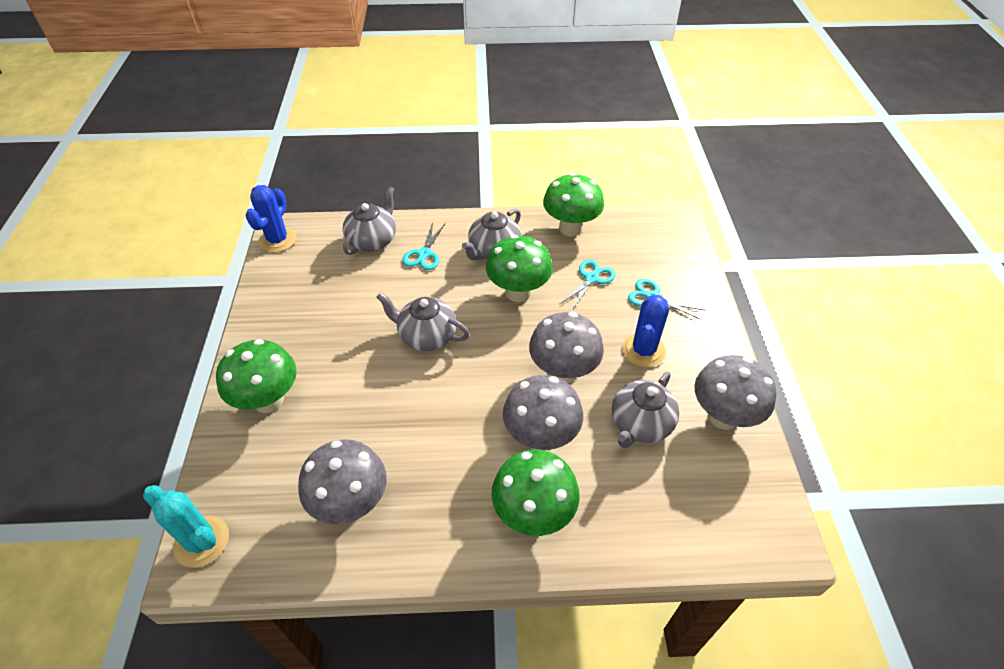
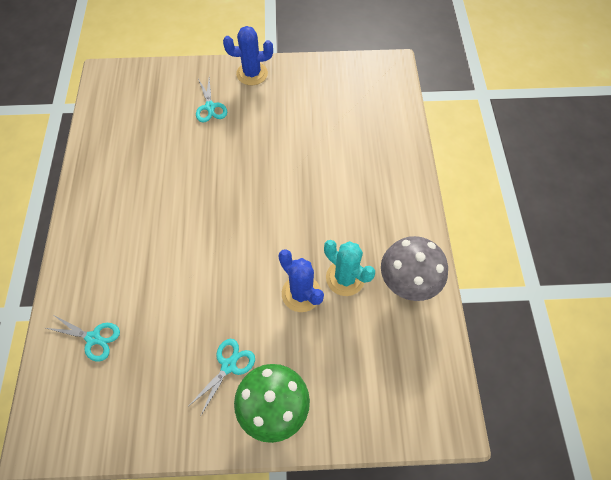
green mushroom: 4 -> 1
grey mushroom: 4 -> 1
grey teapot: 4 -> 0

